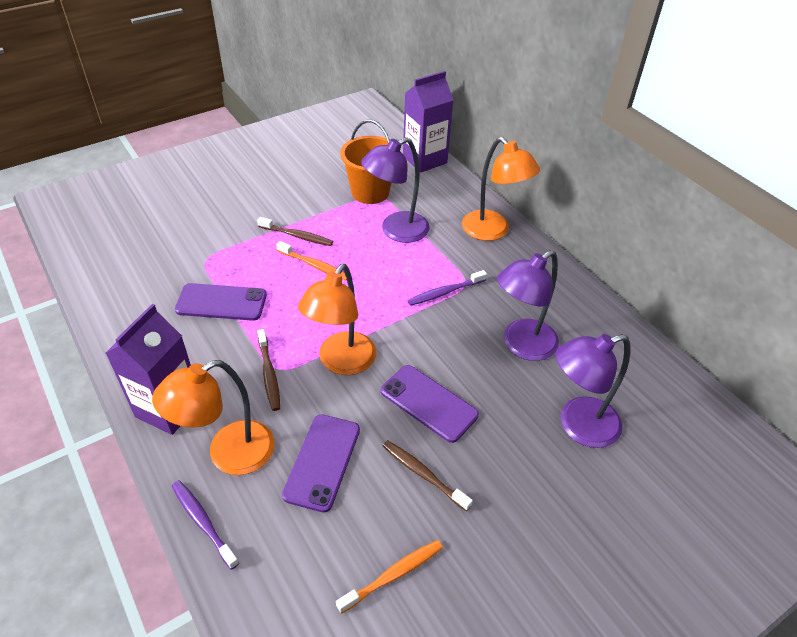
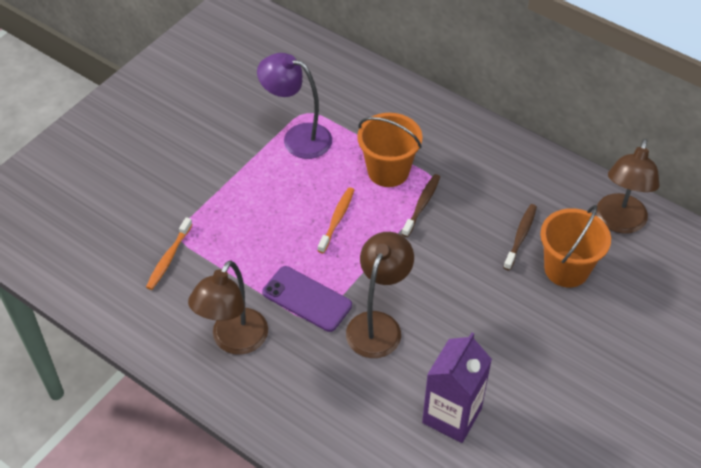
brown lamp: 0 -> 3
brown toothbrush: 3 -> 2
orange bucket: 1 -> 2
orange lamp: 3 -> 0
purple carton: 2 -> 1
purple lamp: 3 -> 1
purple phone: 3 -> 1
purple toothbrush: 2 -> 0

